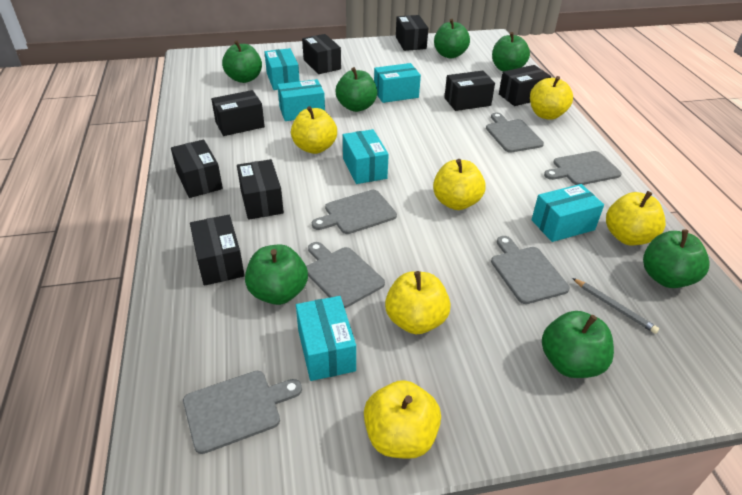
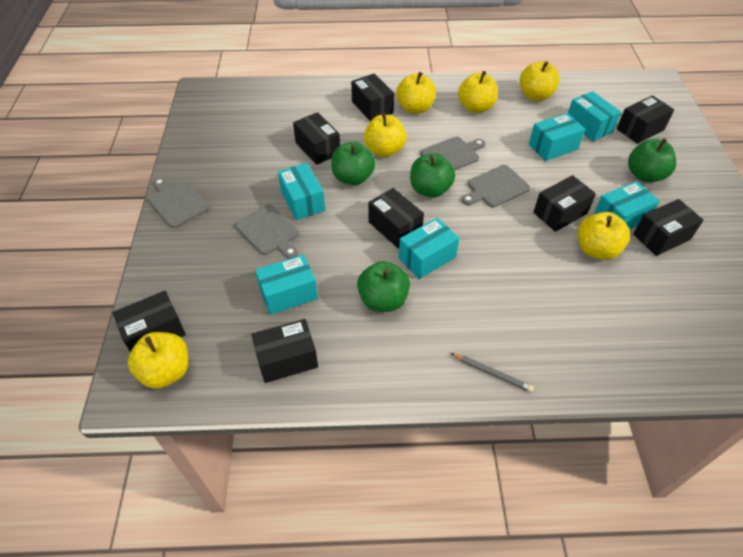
green apple: 7 -> 4
grey cutting board: 6 -> 4

